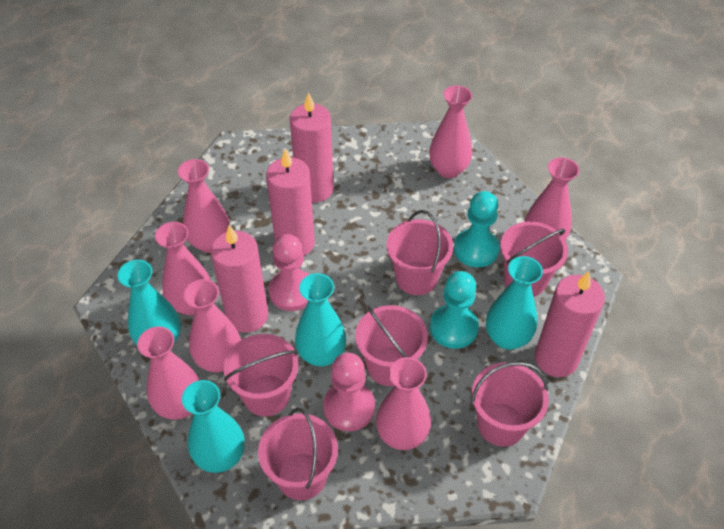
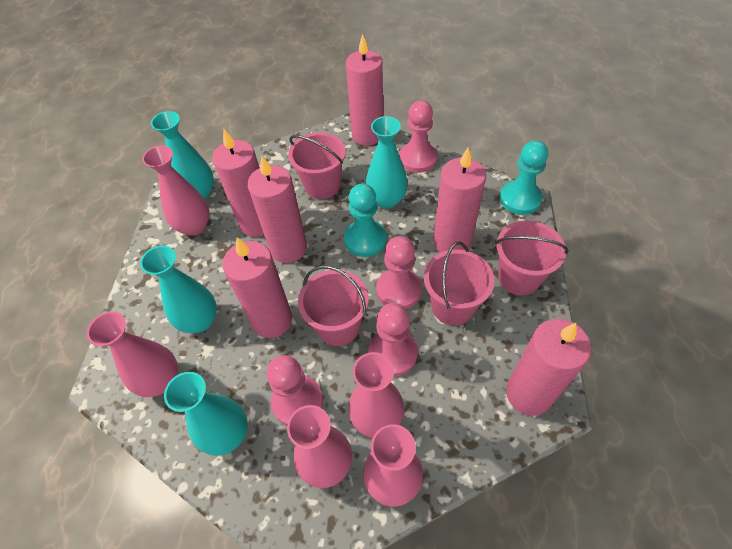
pink bucket: 6 -> 4
pink candle: 4 -> 6
pink pawn: 2 -> 4
pink vase: 7 -> 5

